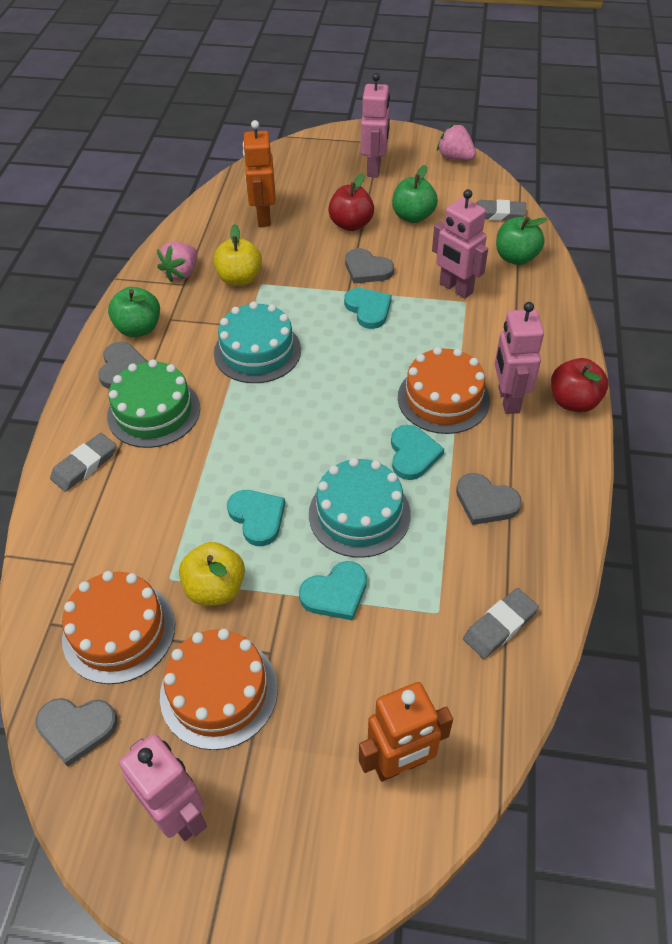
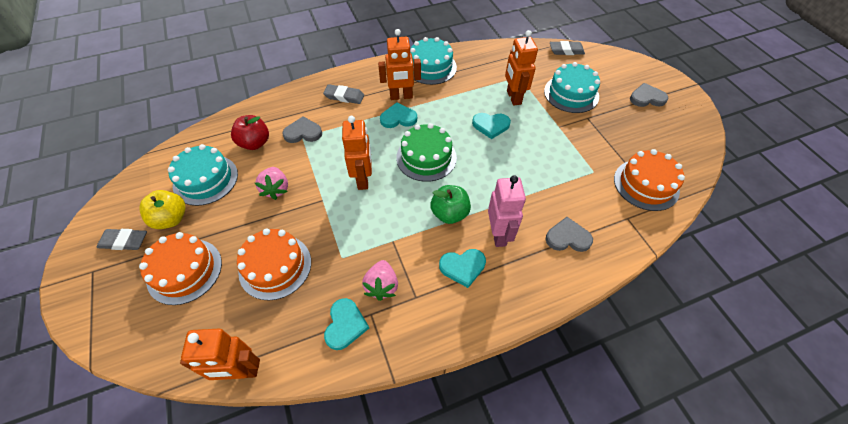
green apple: 3 -> 1
grey heart: 4 -> 3
orange robot: 2 -> 4
pink robot: 4 -> 1
red apple: 2 -> 1
turquoise cake: 2 -> 3
yellow apple: 2 -> 1

